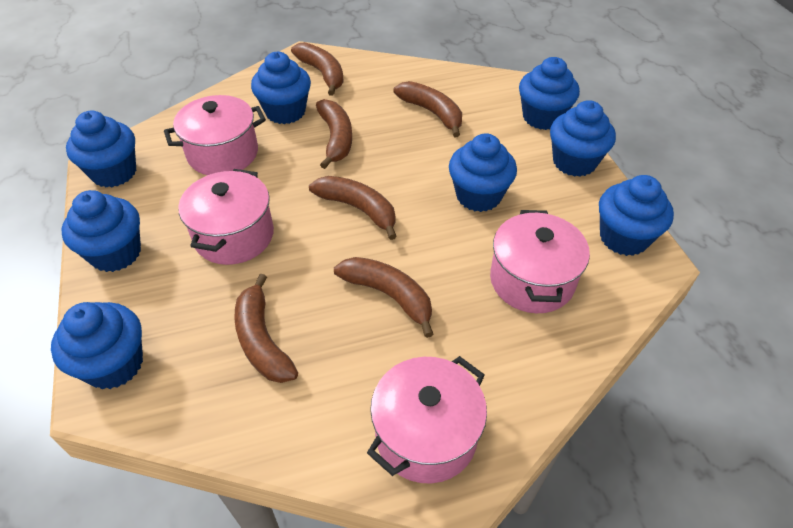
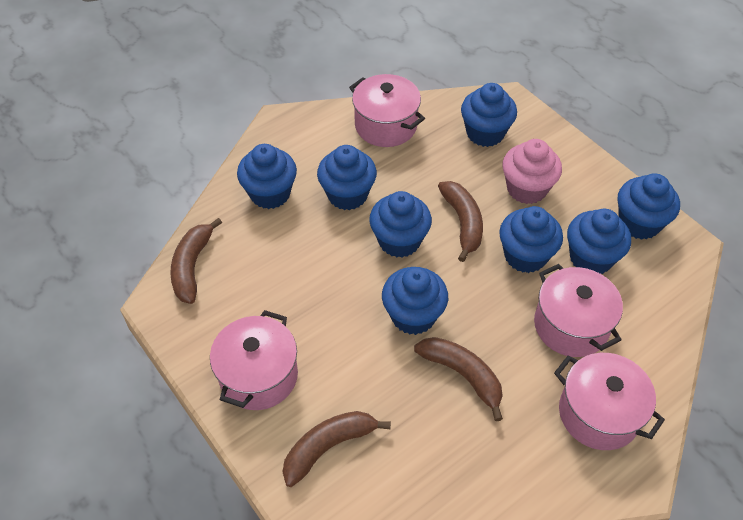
brown banana: 6 -> 4
pink cupcake: 0 -> 1

